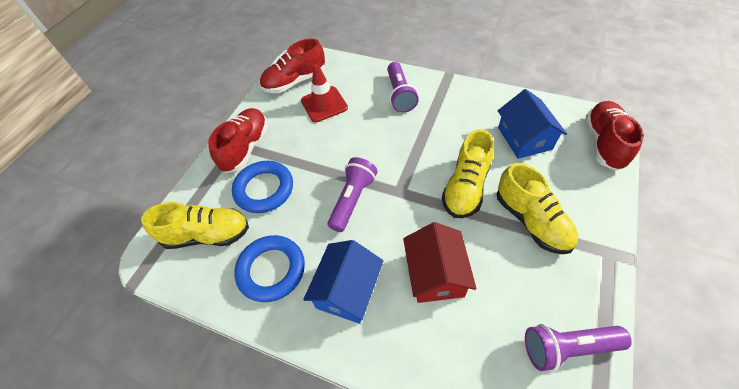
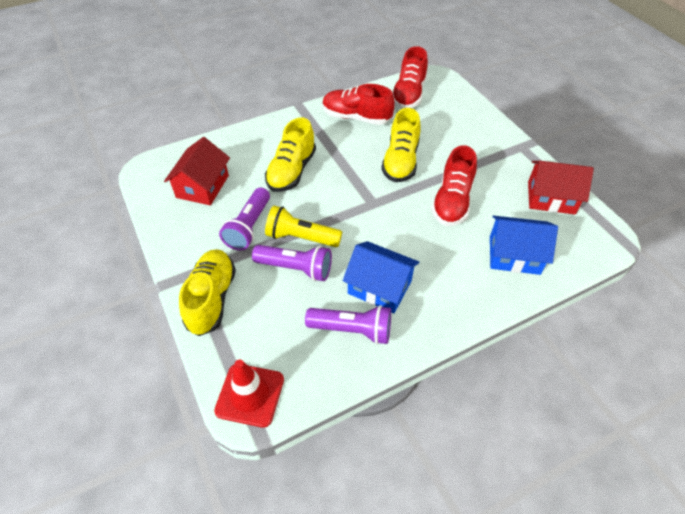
blue ring: 2 -> 0
red house: 1 -> 2
yellow flashlight: 0 -> 1

